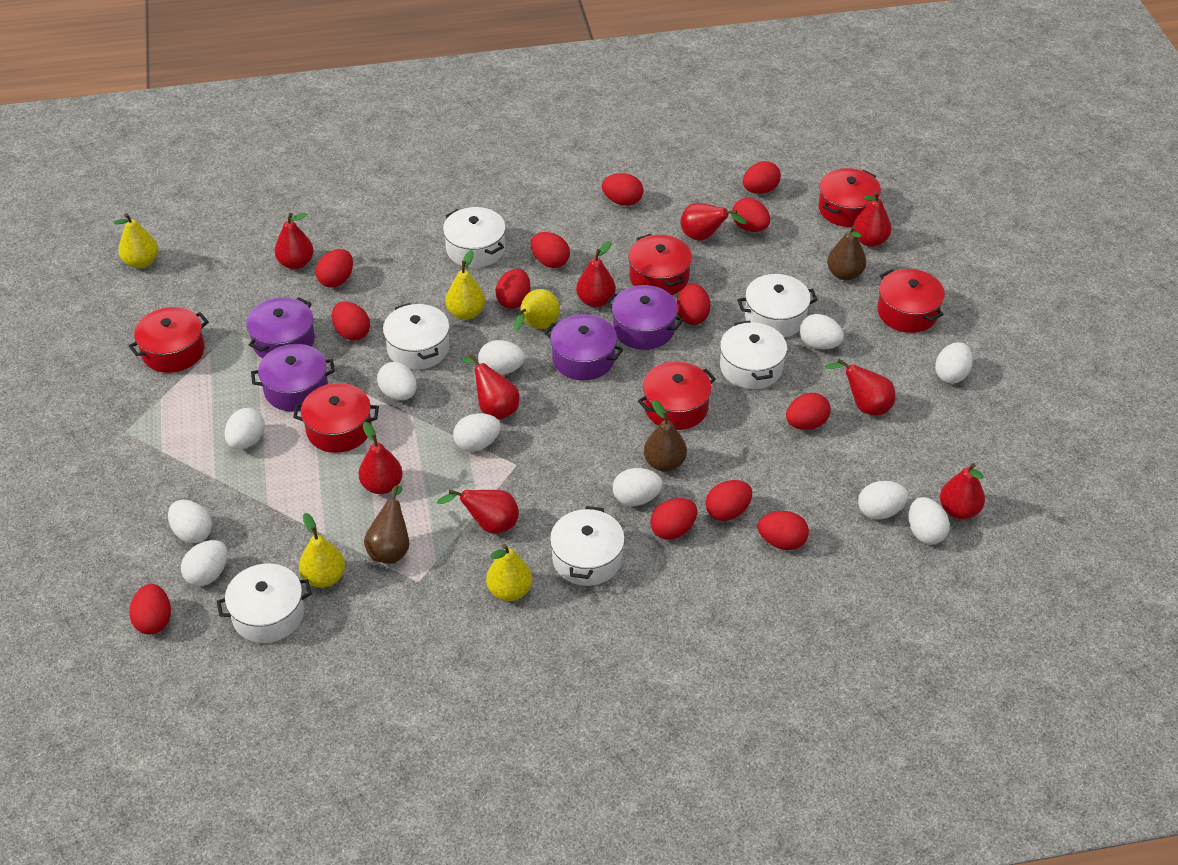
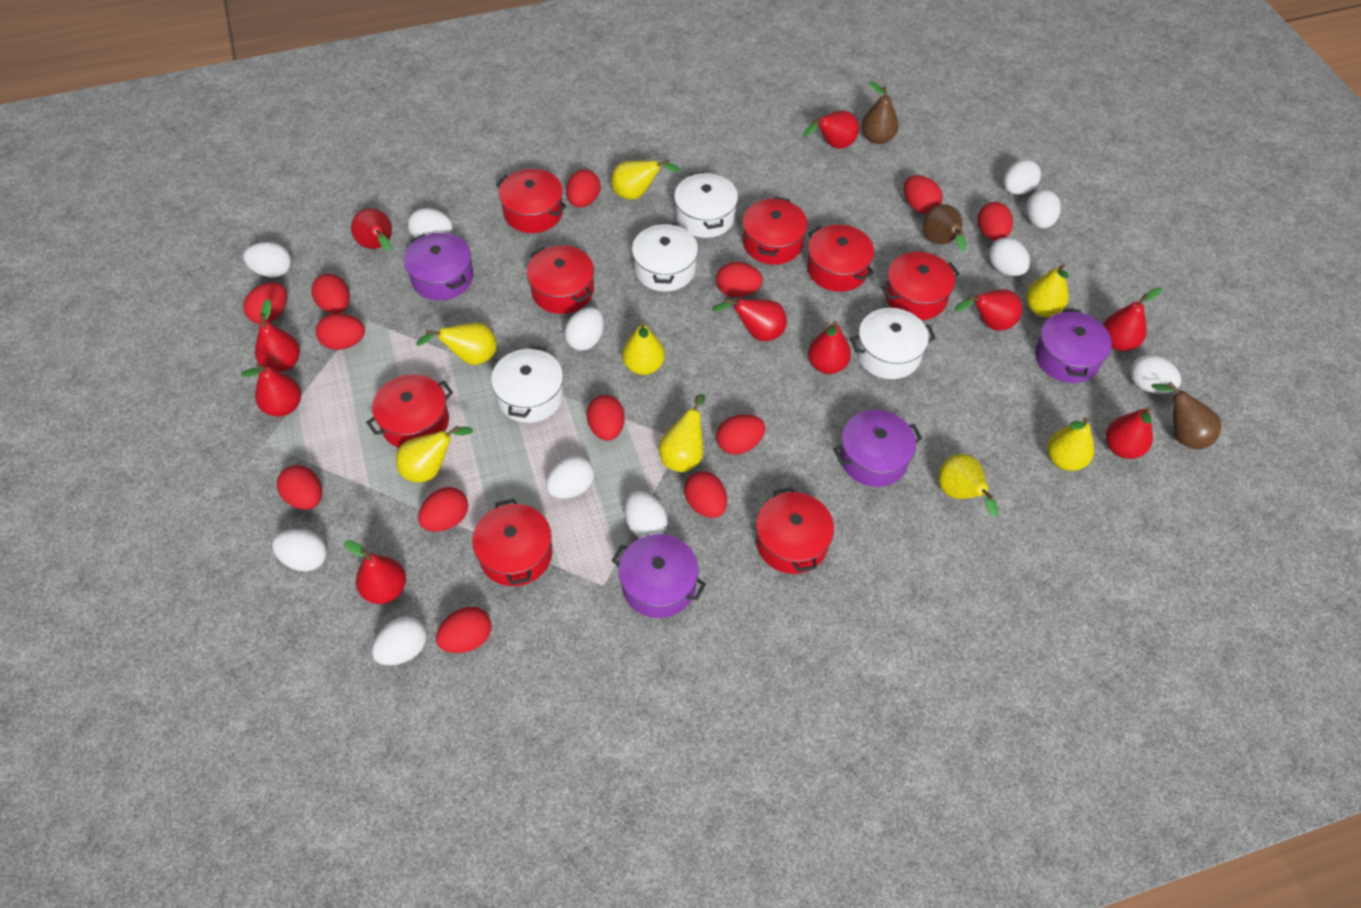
red pear: 9 -> 10
red pot: 6 -> 8
white pot: 6 -> 4
yellow pear: 5 -> 8

